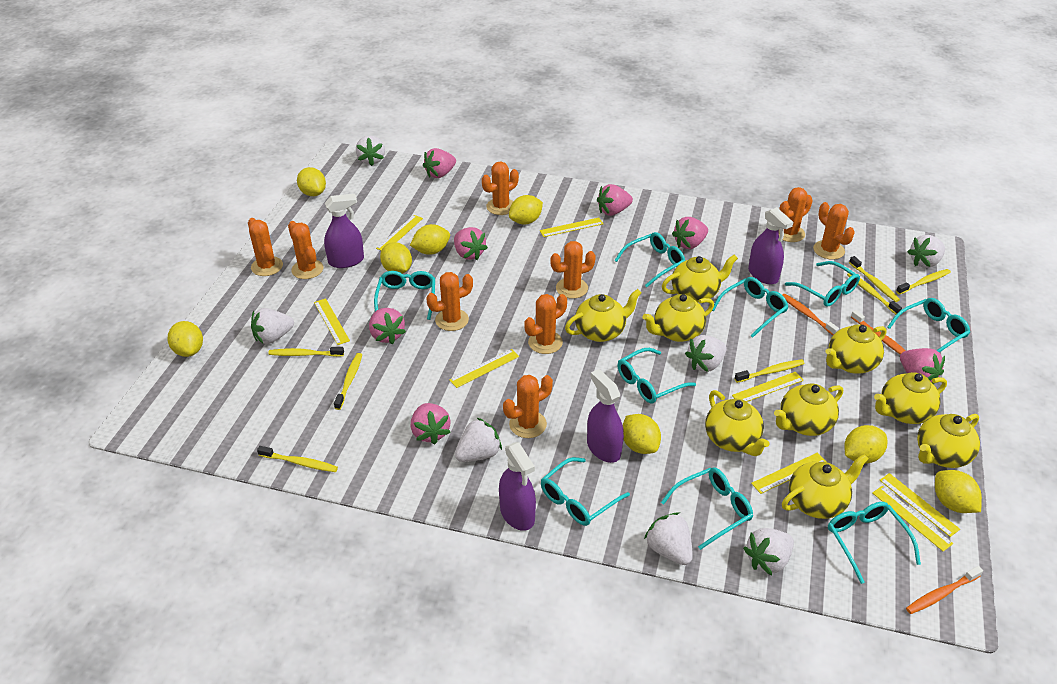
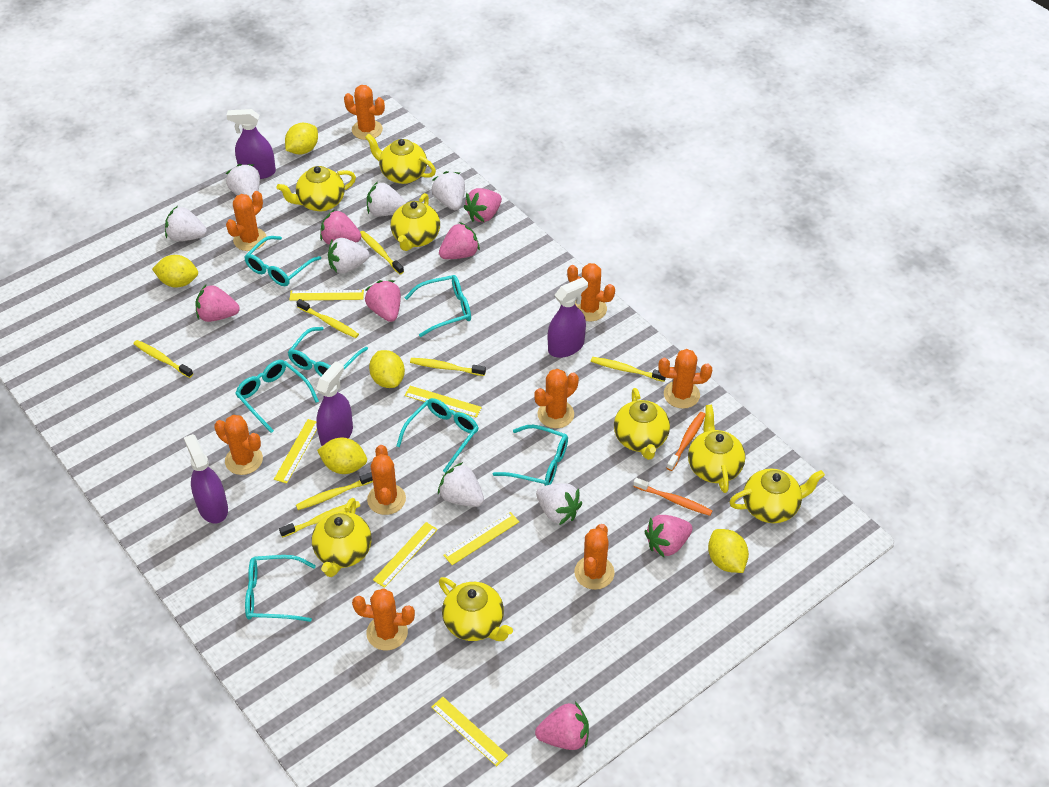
orange toothbrush: 3 -> 2
turquoise glasses: 9 -> 7
yellow lemon: 8 -> 5
yellow ruler: 8 -> 6
yellow teapot: 9 -> 8

